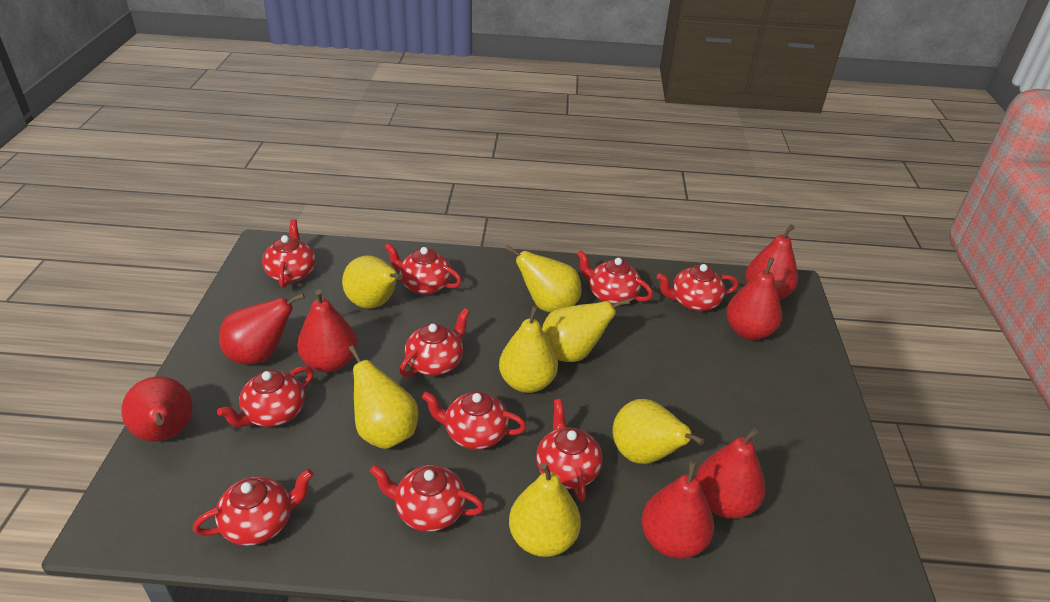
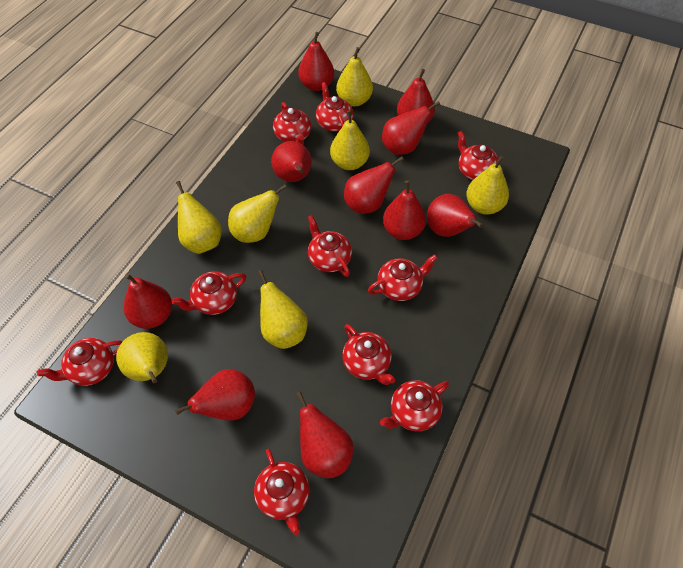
red pear: 7 -> 10

